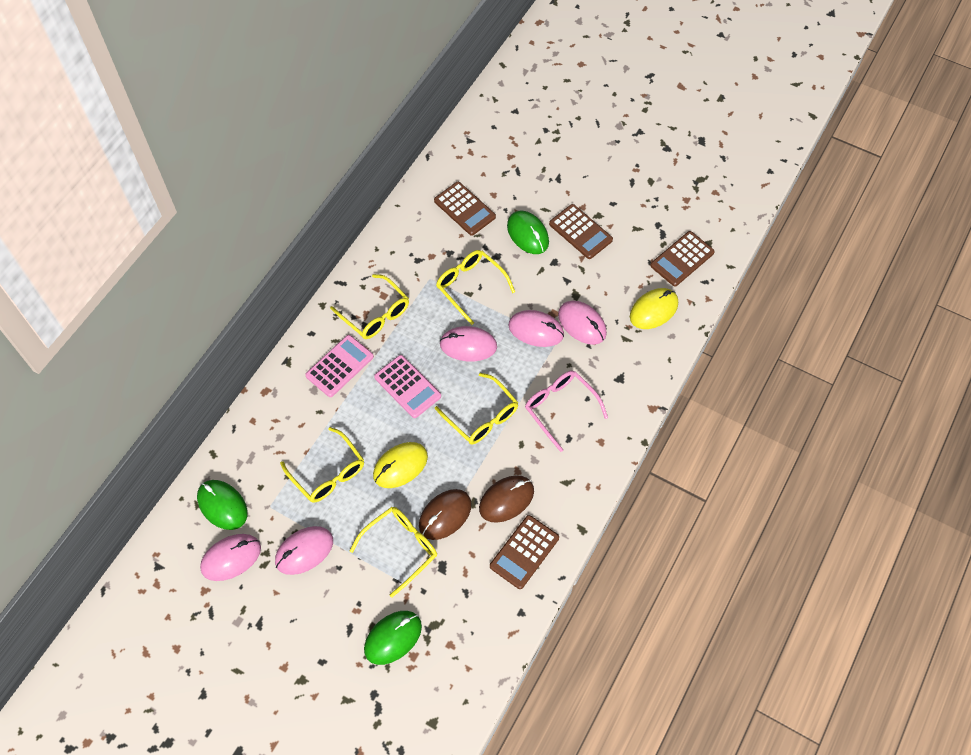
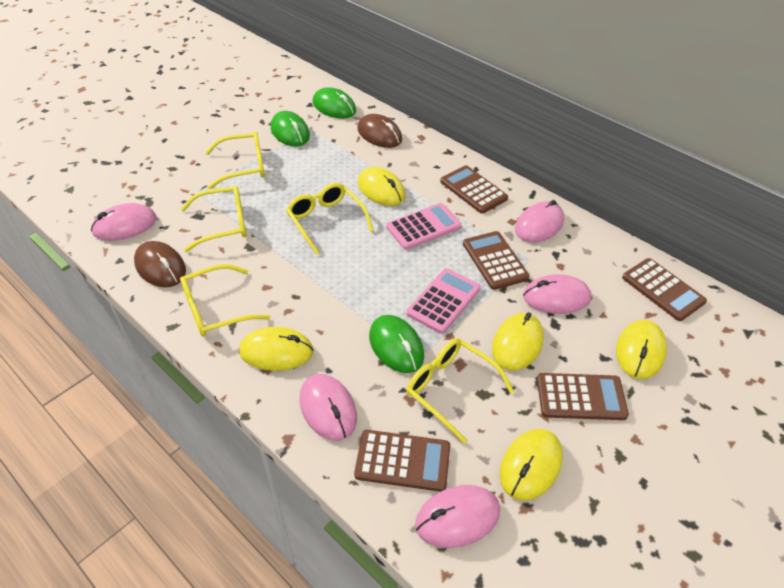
brown calculator: 4 -> 5
pink glasses: 1 -> 0
yellow mouse: 2 -> 5

